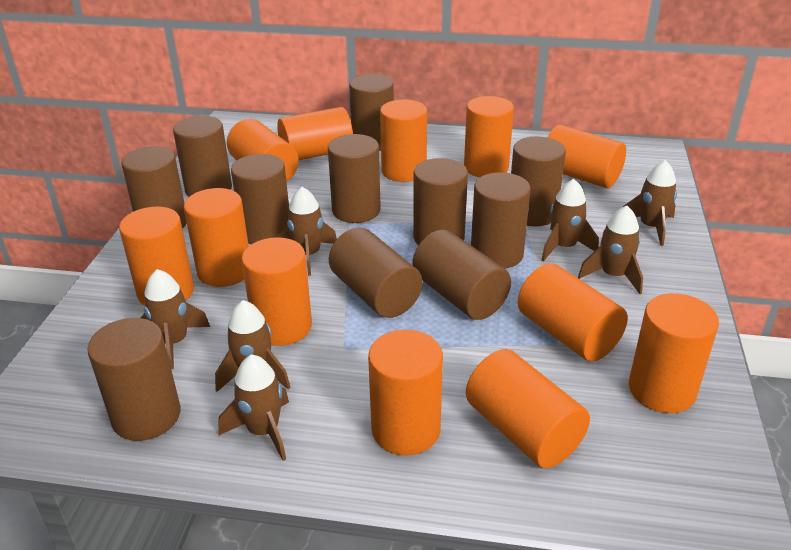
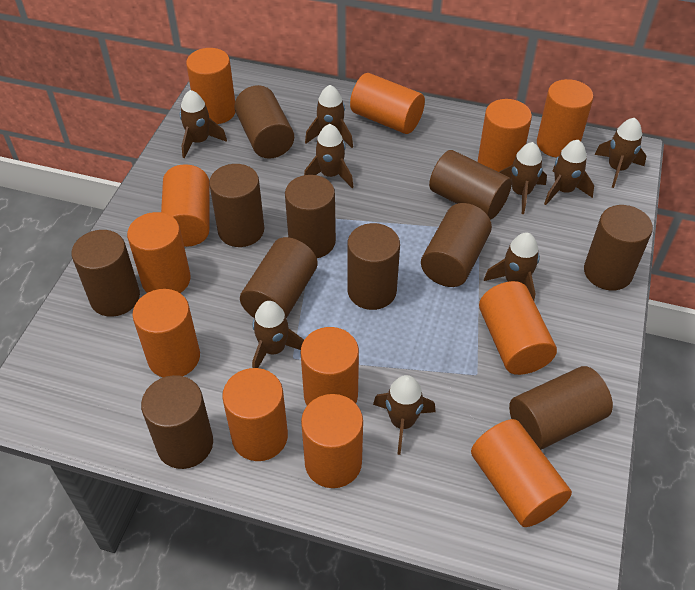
brown rocket: 7 -> 9

